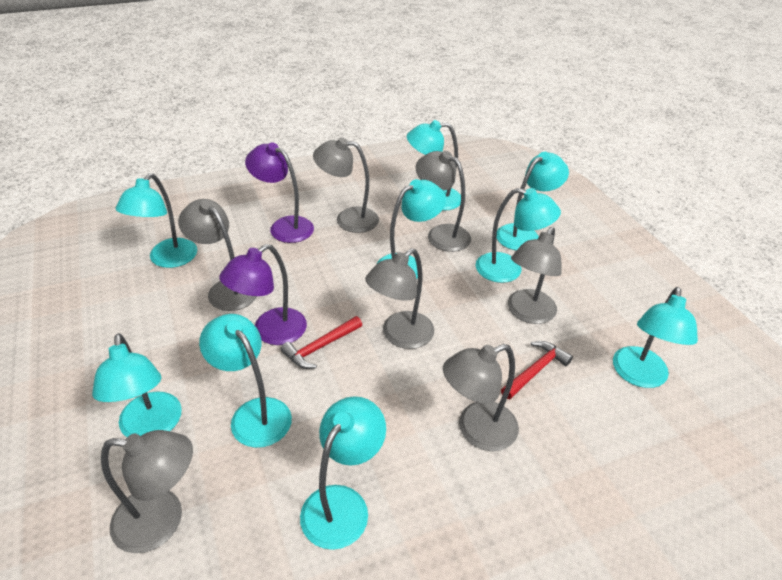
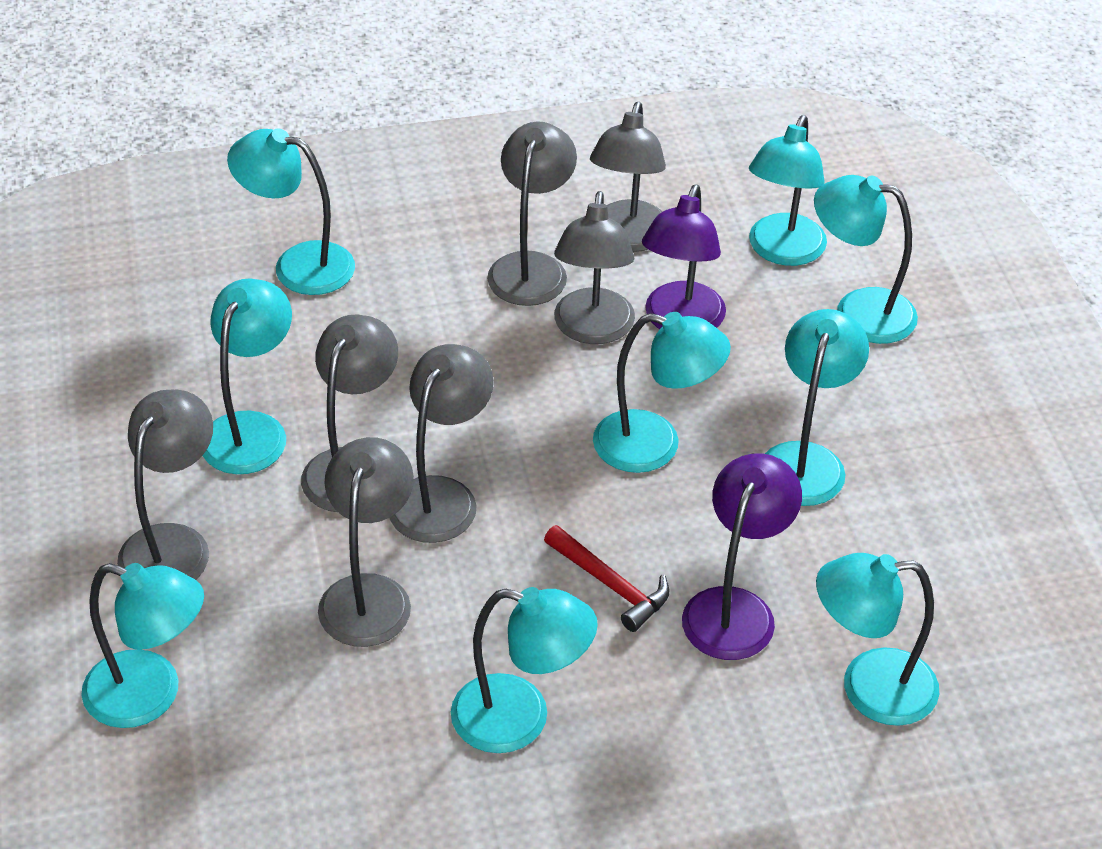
red hammer: 2 -> 1

